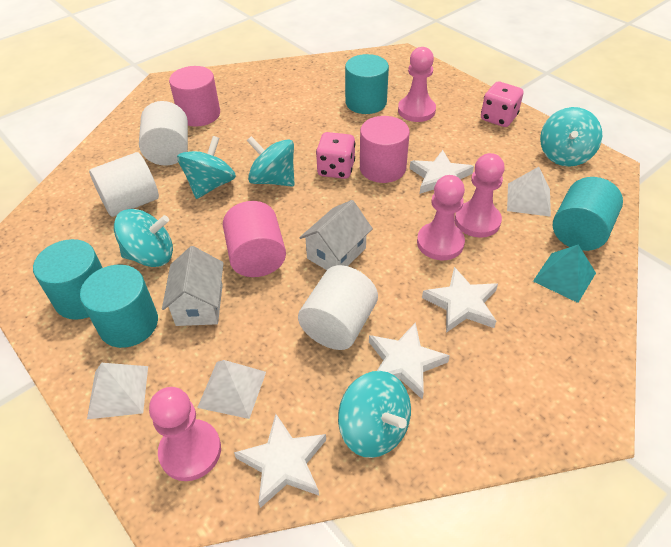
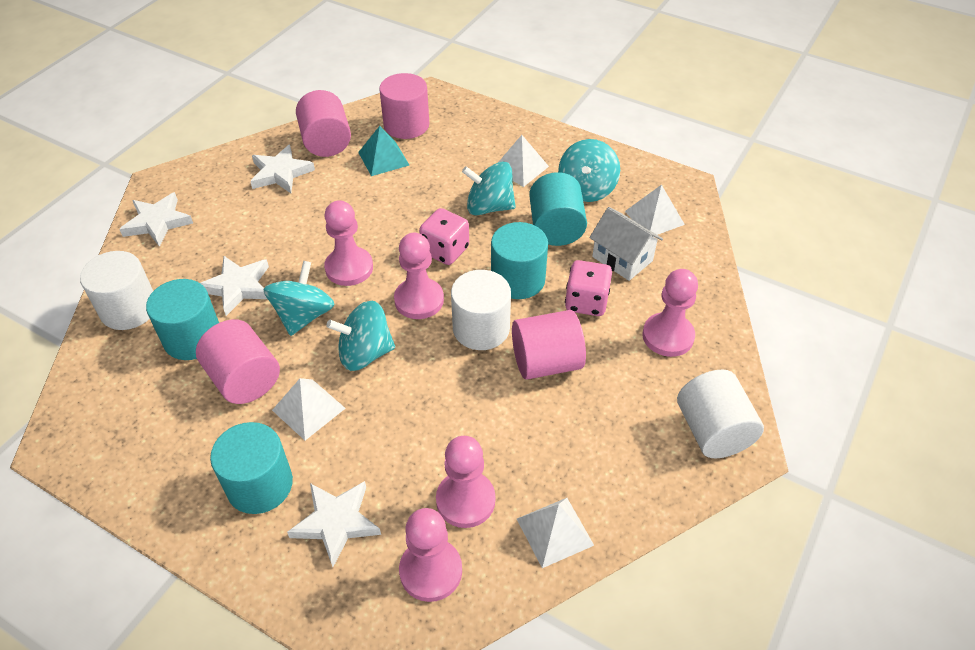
pink cylinder: 3 -> 4
pink pawn: 4 -> 5
turquoise spinning top: 5 -> 4
white house: 2 -> 1
white pyramid: 3 -> 4

